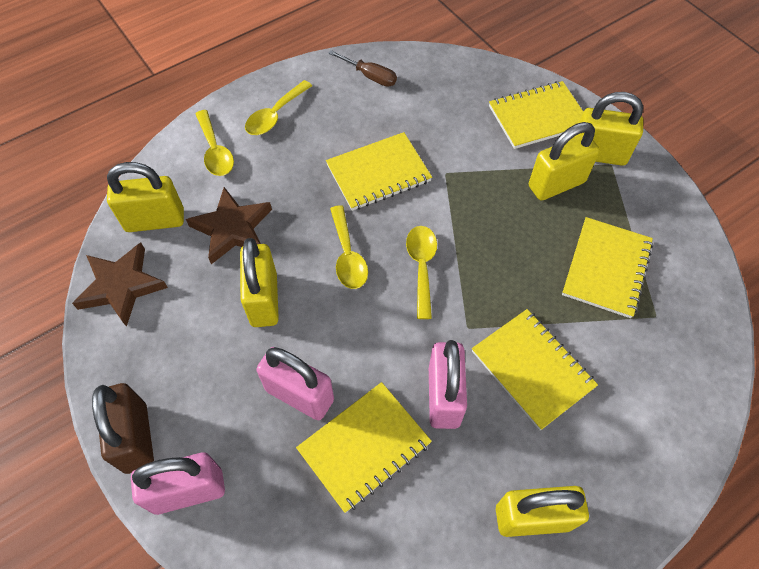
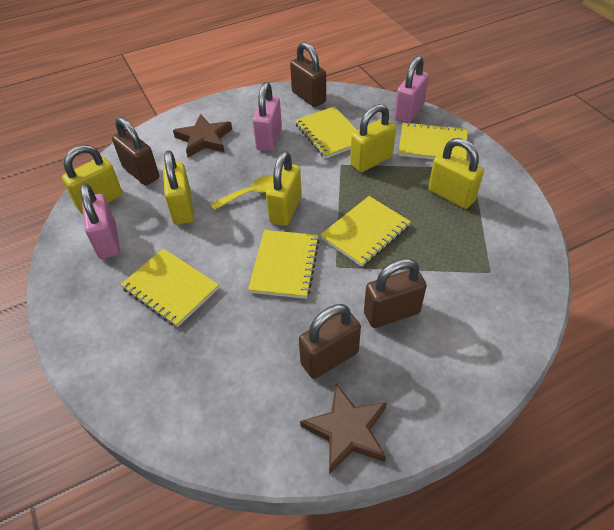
brown padlock: 1 -> 4
brown screwdriver: 1 -> 0
yellow spoon: 4 -> 1

